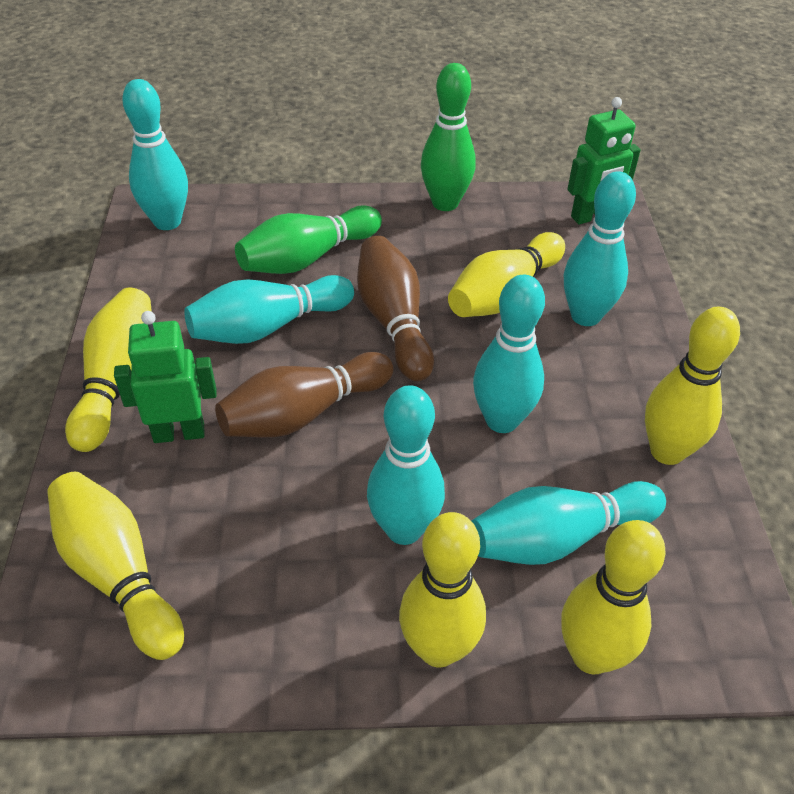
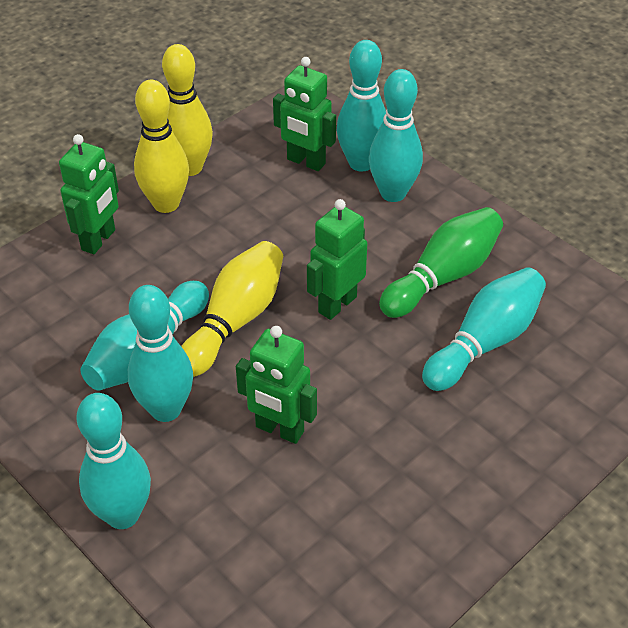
brown bowling pin: 2 -> 0
green bowling pin: 2 -> 1
green robot: 2 -> 4
yellow bowling pin: 6 -> 3

